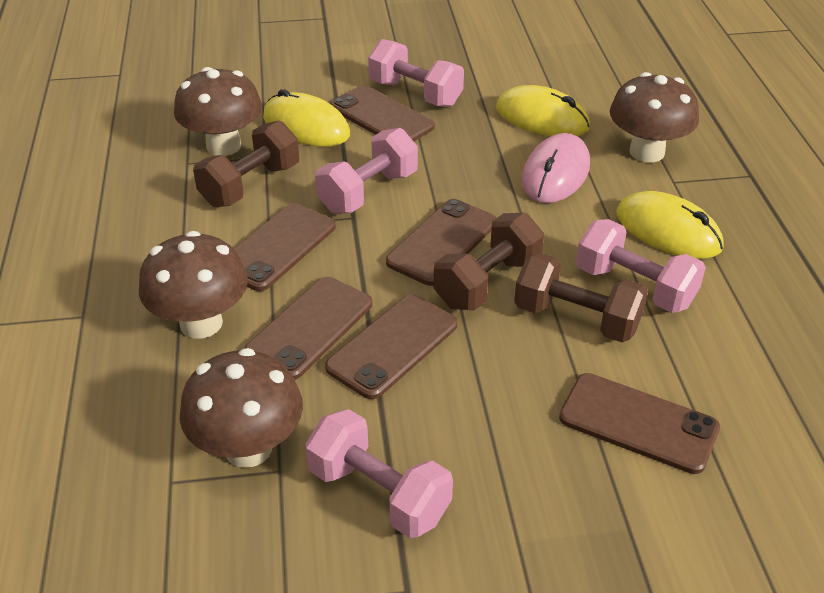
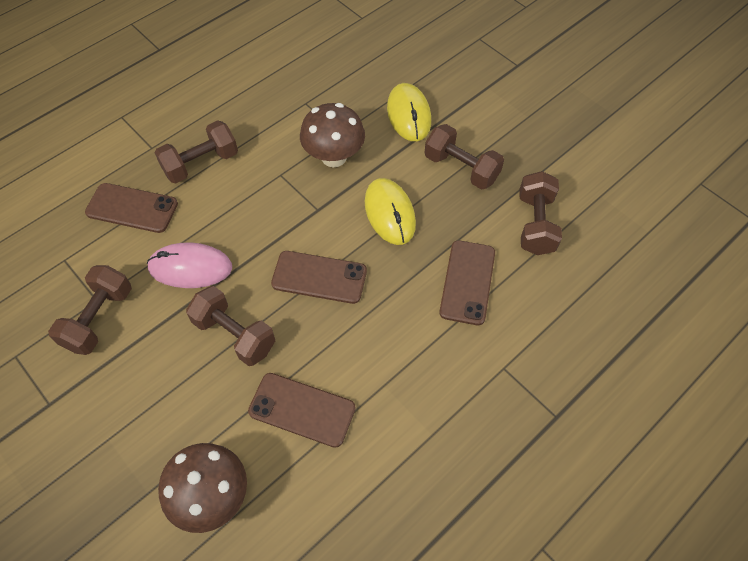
brown dumbbell: 3 -> 5
brown mushroom: 4 -> 2
brown phone: 6 -> 4
pink dumbbell: 4 -> 0
yellow mouse: 3 -> 2

